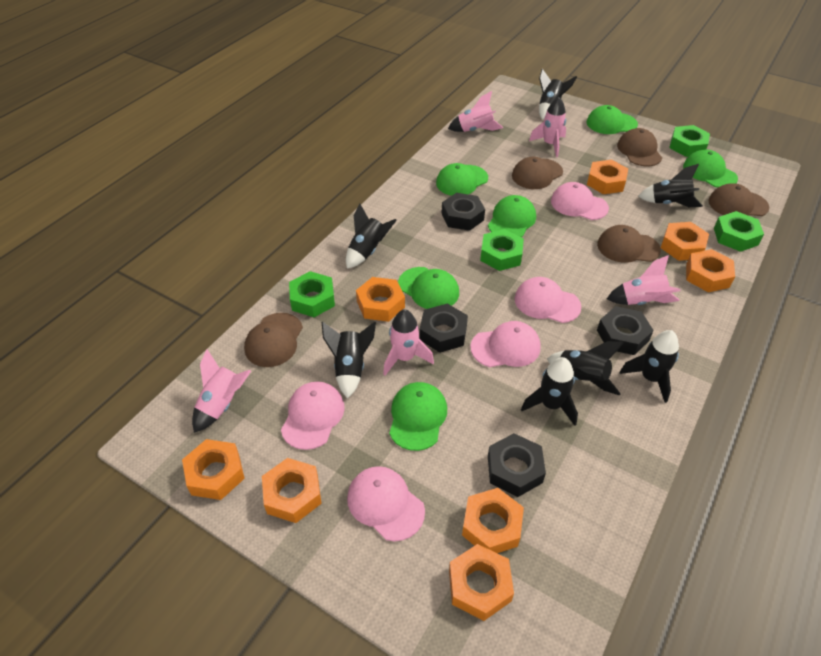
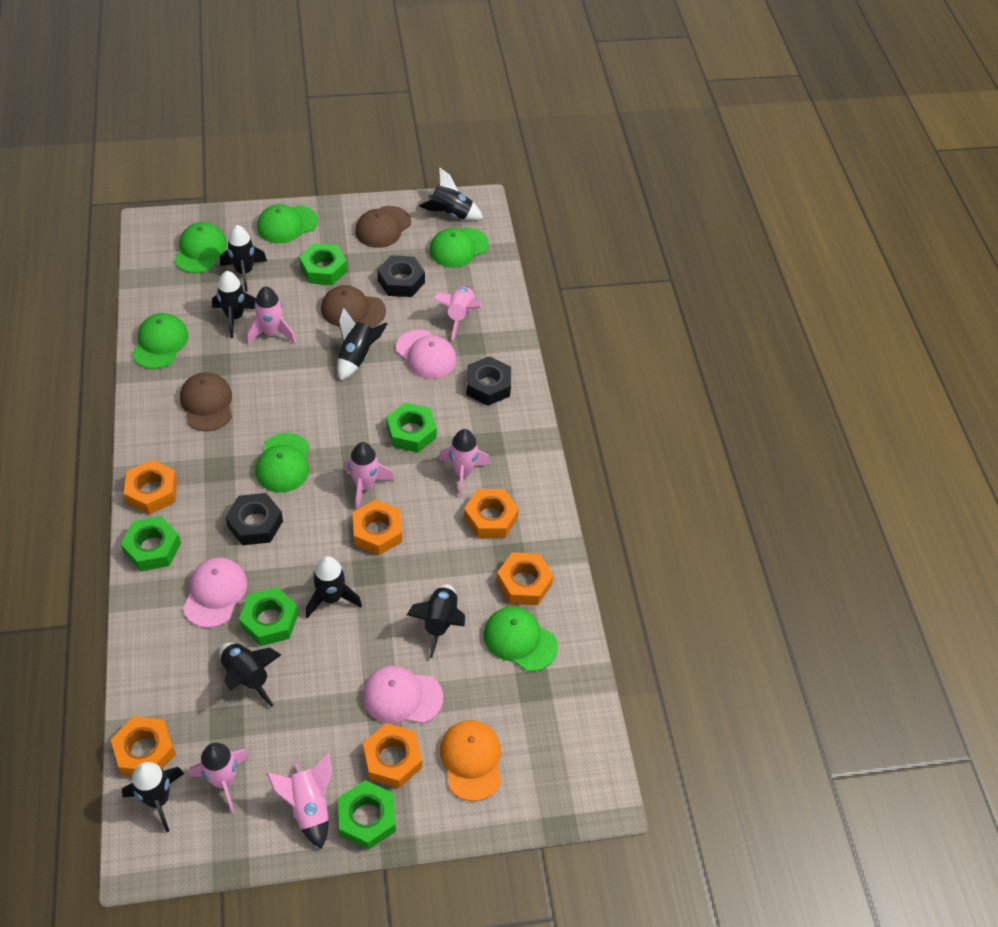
black nut: 4 -> 3
black rocket: 7 -> 8
brown cap: 5 -> 3
green nut: 4 -> 5
orange cap: 0 -> 1
orange nut: 8 -> 6
pink cap: 5 -> 3
pink rocket: 5 -> 6

